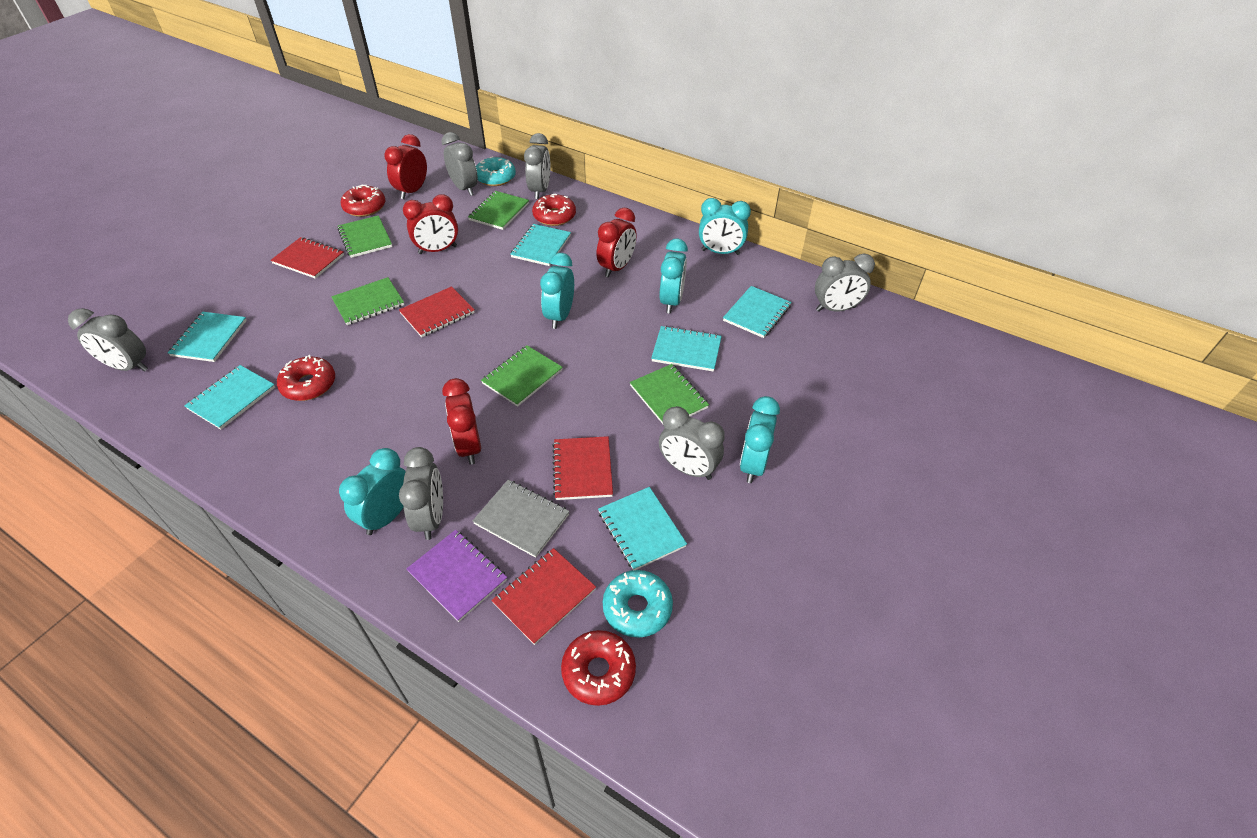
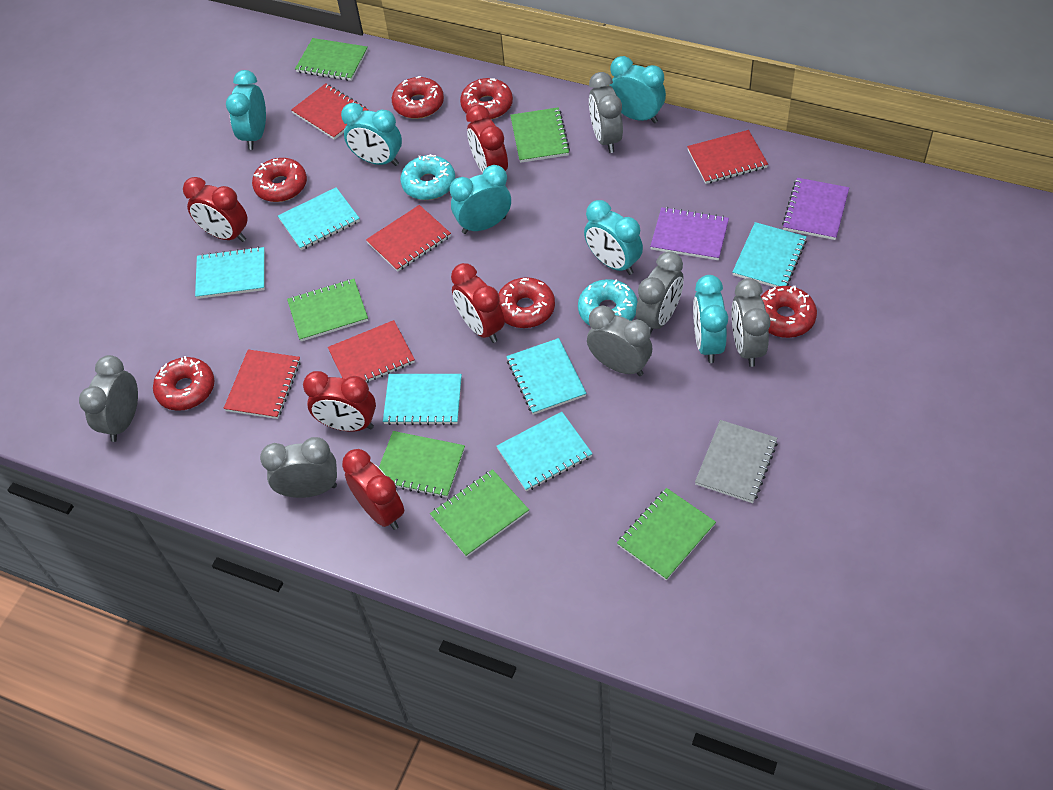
green notebook: 5 -> 6
purple notebook: 1 -> 2
red clock: 4 -> 5
red donut: 4 -> 6
red notebook: 4 -> 5
turquoise clock: 5 -> 6

